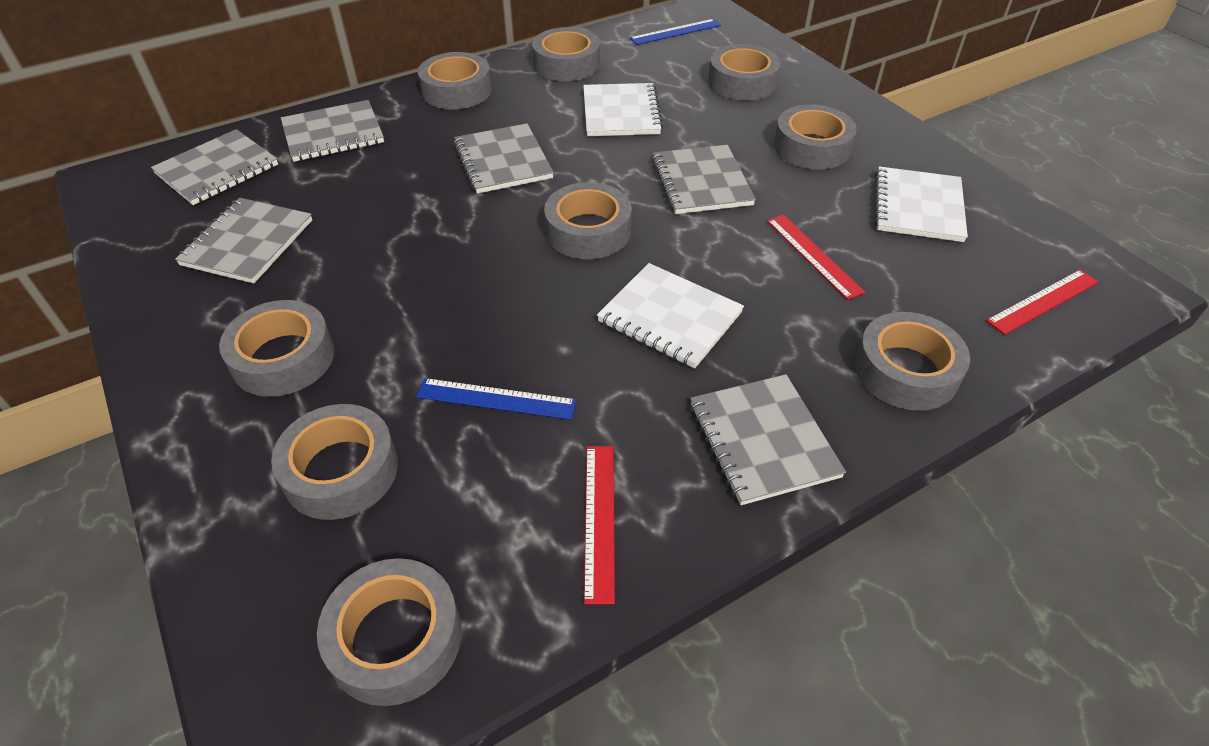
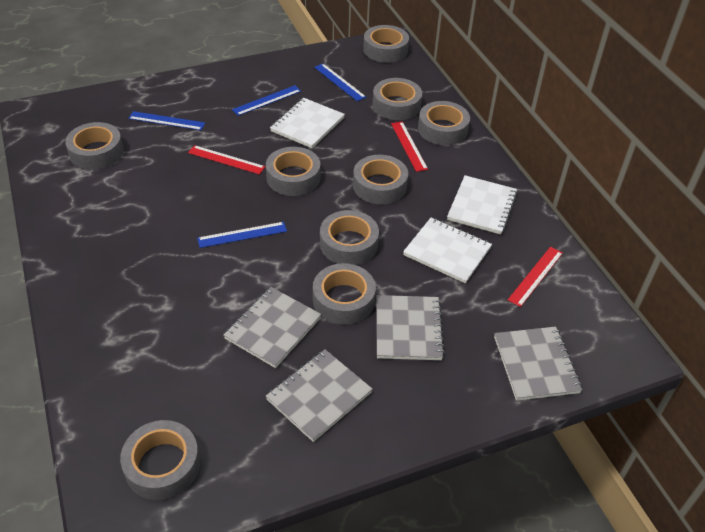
blue ruler: 2 -> 4
grey notebook: 6 -> 4

